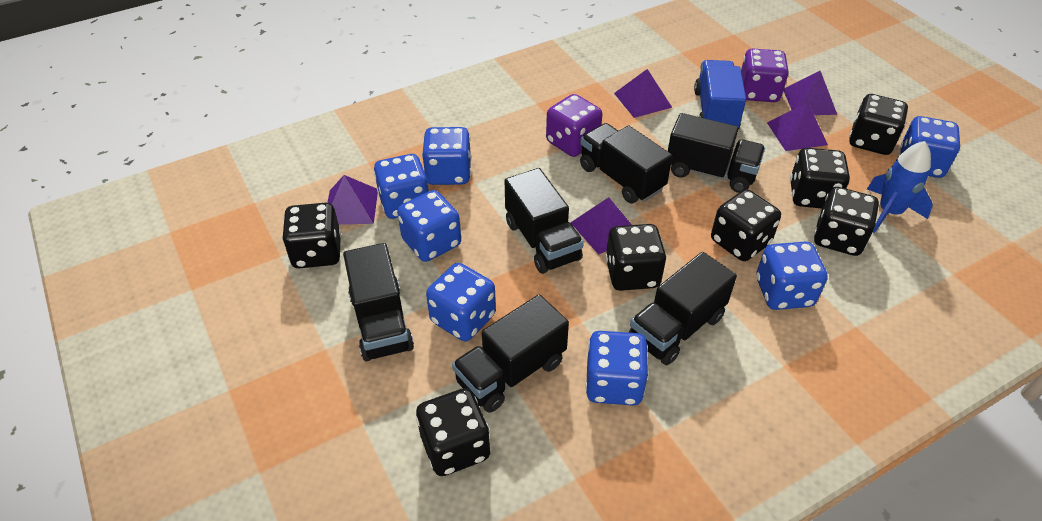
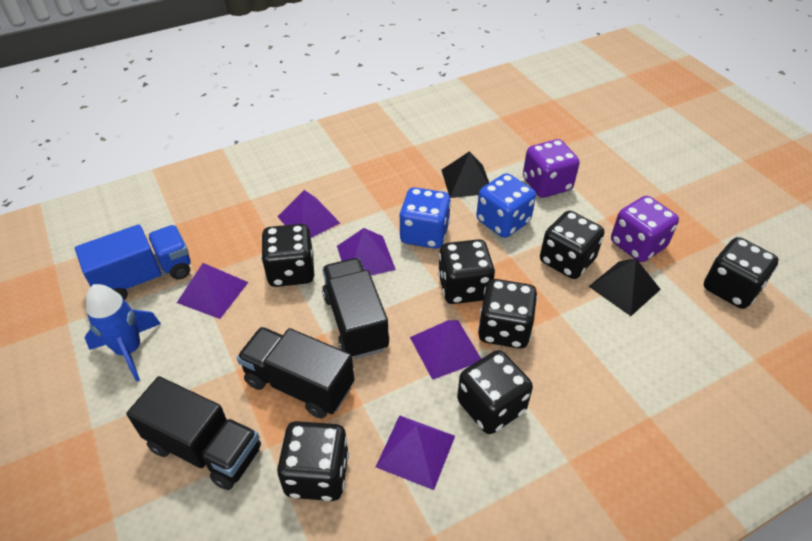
black pyramid: 0 -> 2
black truck: 6 -> 3
blue dice: 7 -> 2

